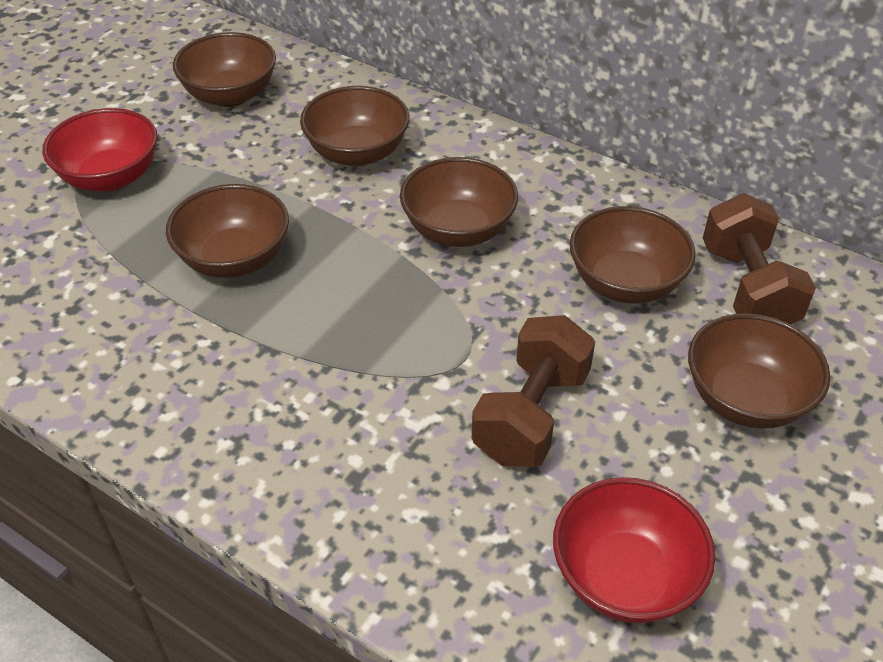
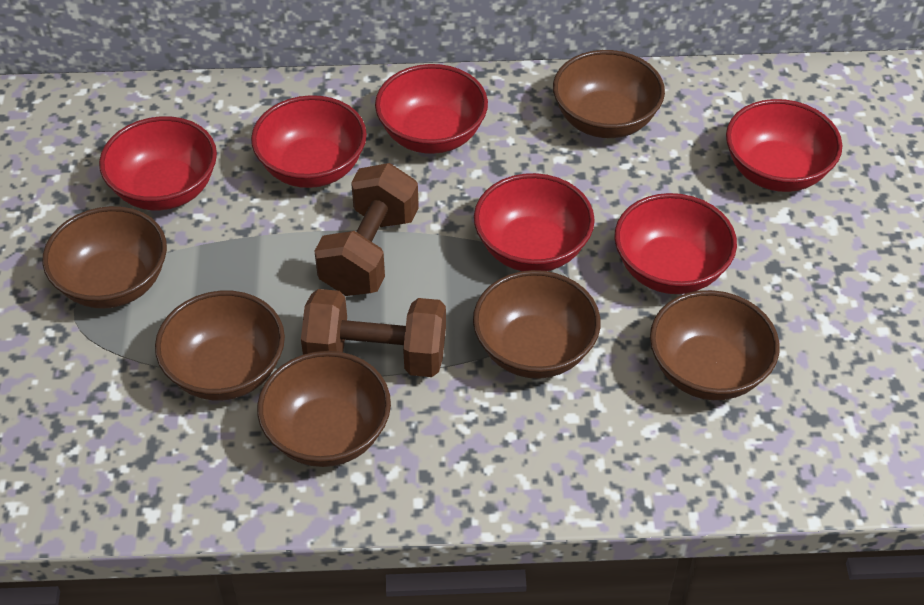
red bowl: 2 -> 6

